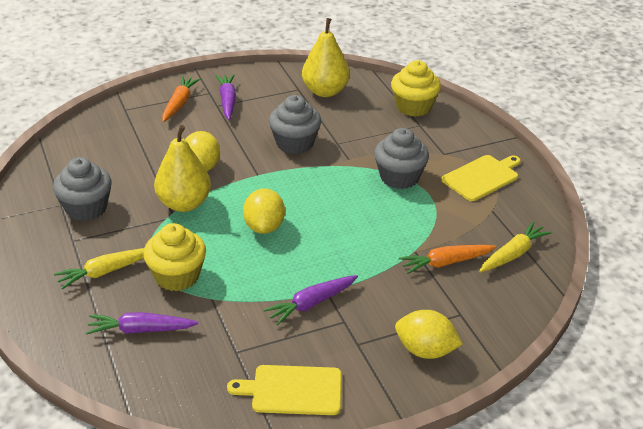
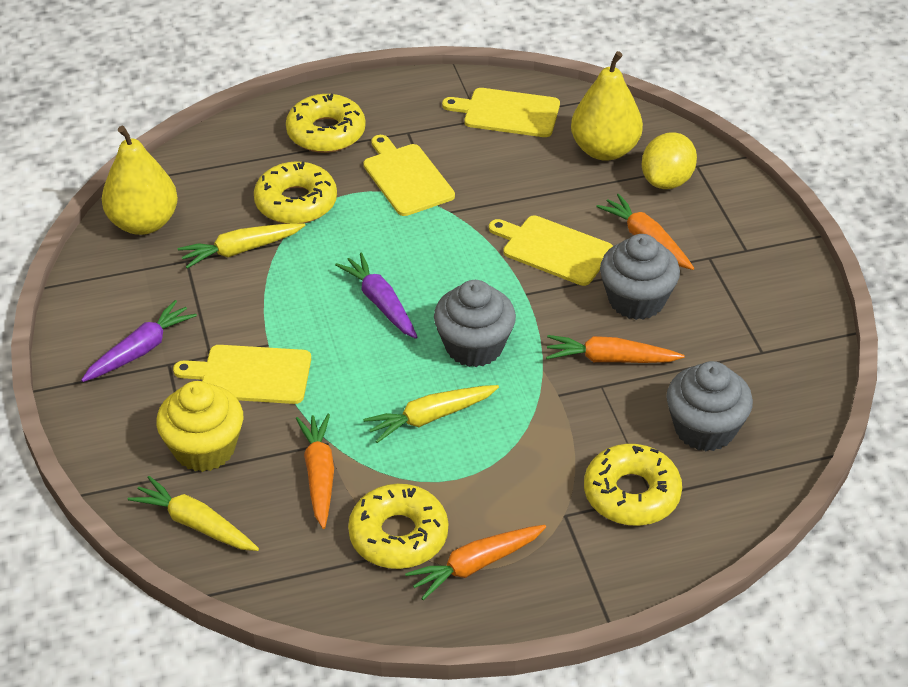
orange carrot: 2 -> 4
purple carrot: 3 -> 2
yellow carrot: 2 -> 3
yellow cupcake: 2 -> 1
yellow cutting board: 2 -> 4
yellow donut: 0 -> 4
yellow lemon: 3 -> 1

